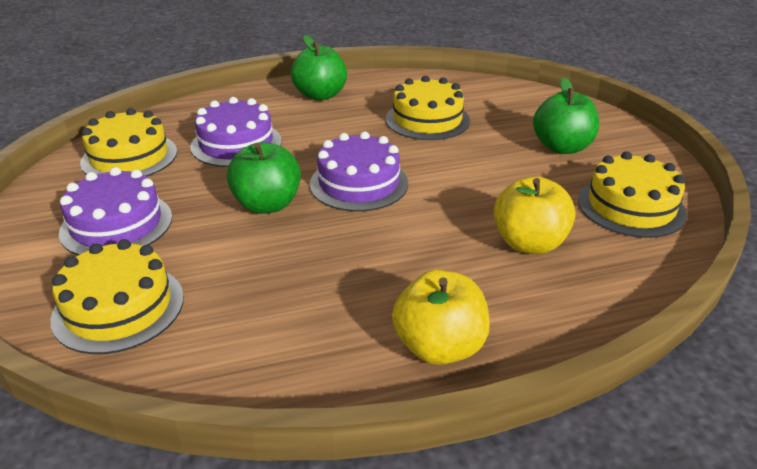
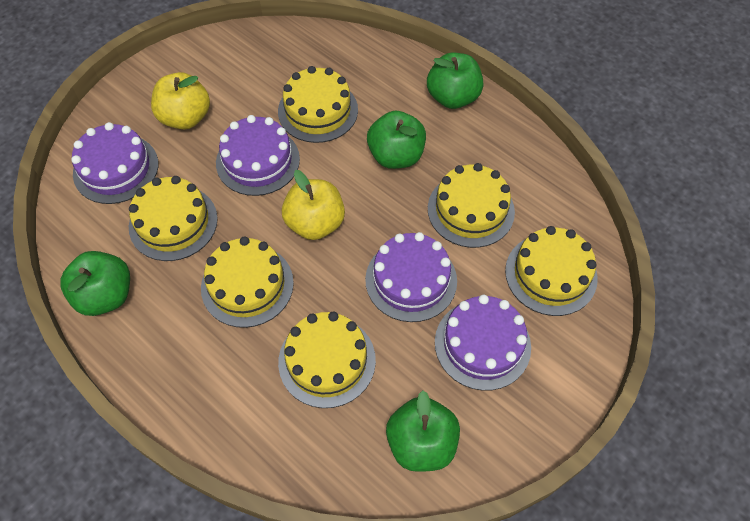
green apple: 3 -> 4
purple cake: 3 -> 4
yellow cake: 4 -> 6

